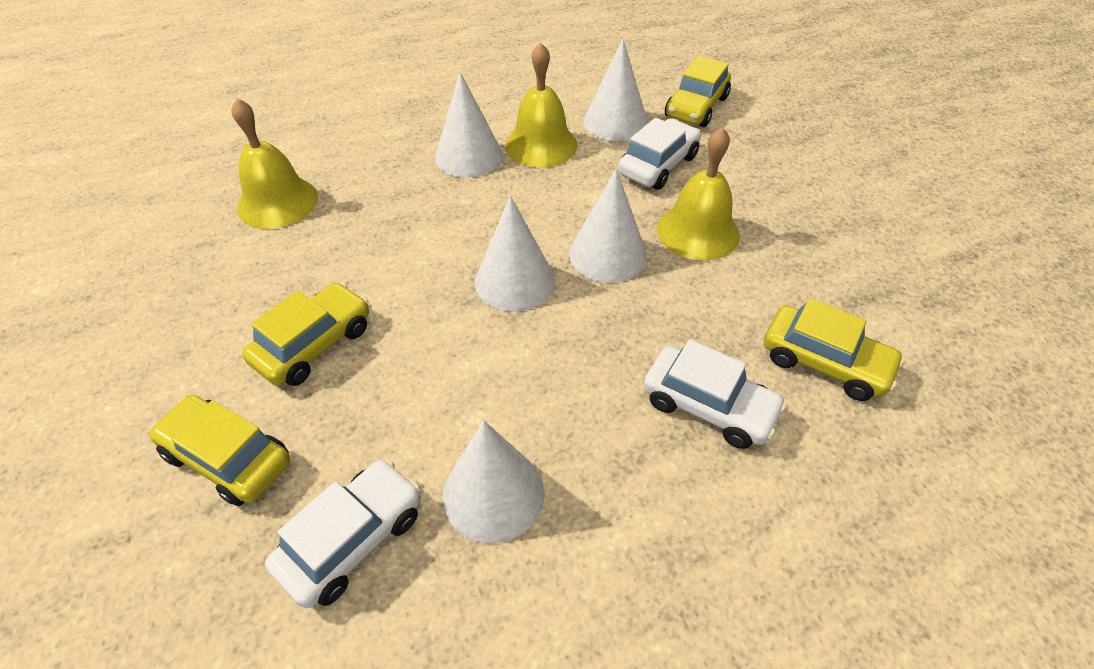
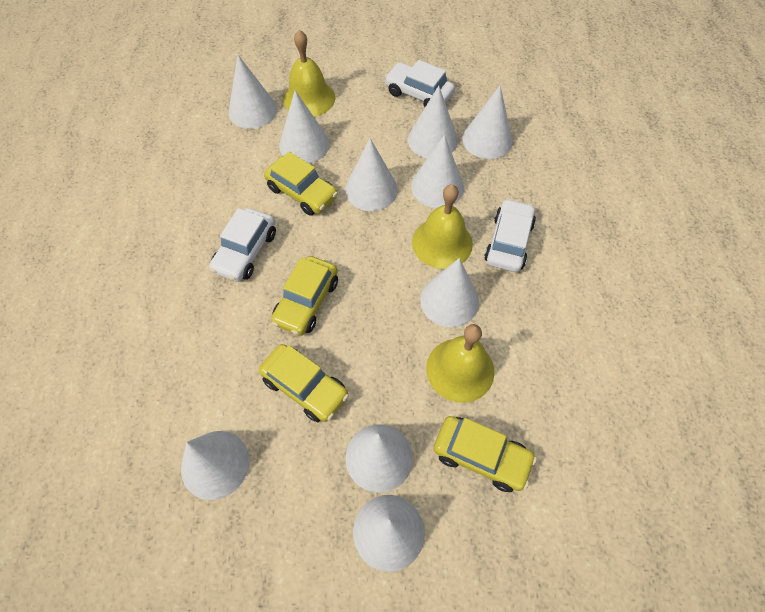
white cone: 5 -> 10

